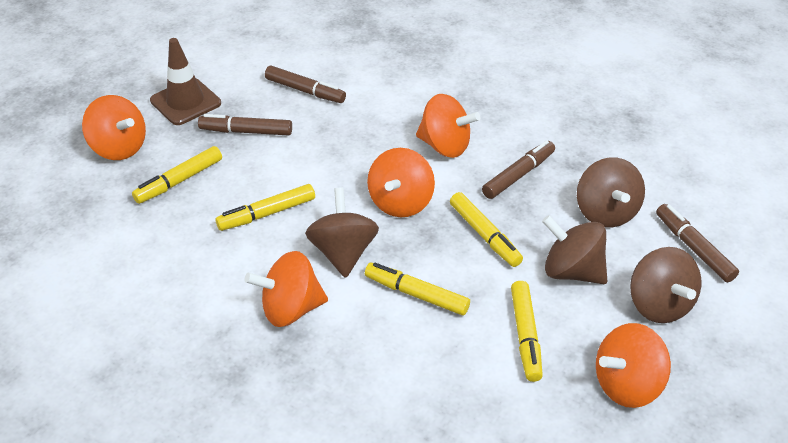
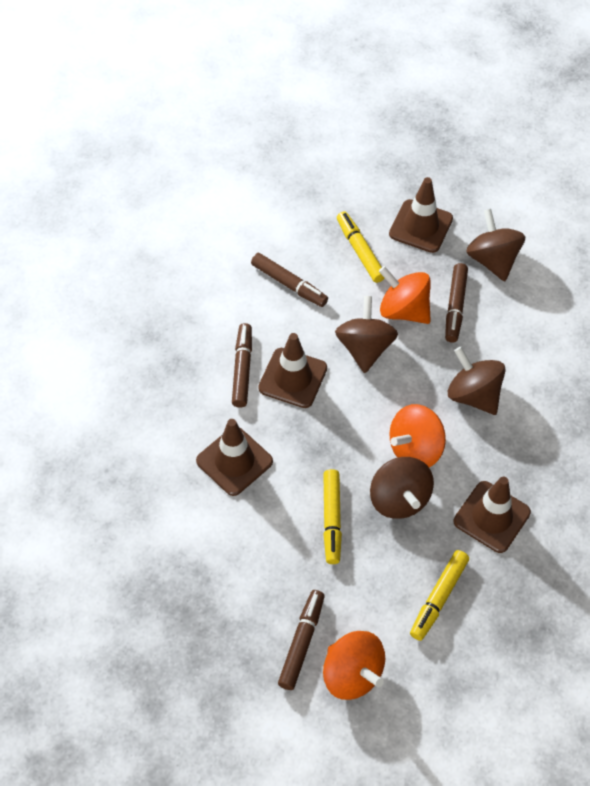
brown traffic cone: 1 -> 4
orange spinning top: 5 -> 3
yellow marker: 5 -> 3

